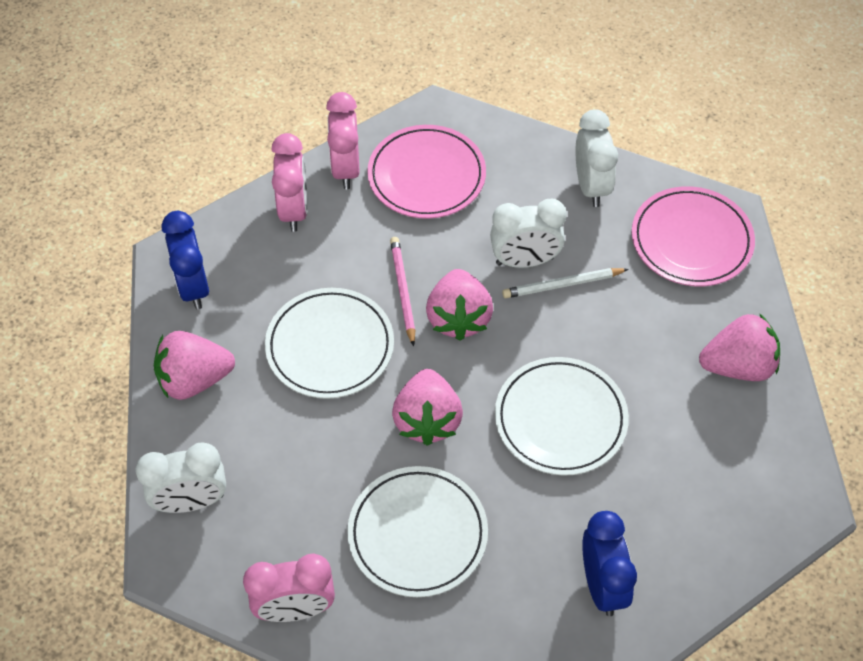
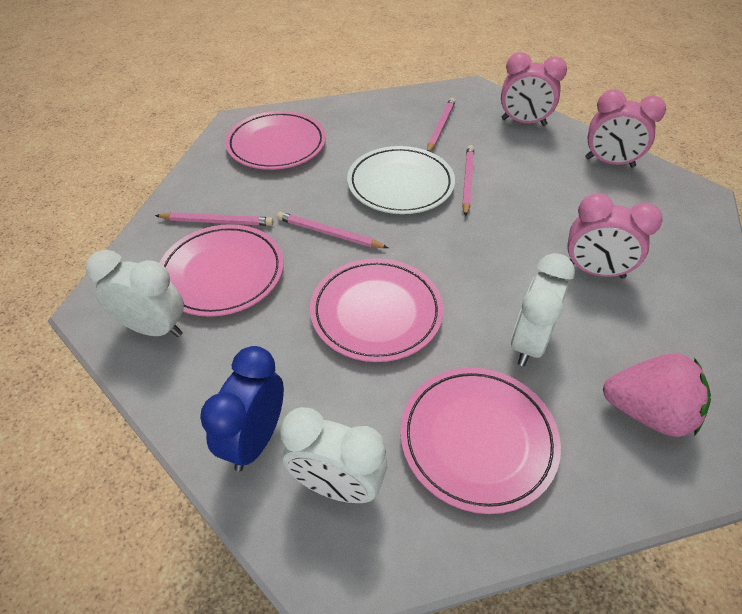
blue clock: 2 -> 1
pink pencil: 1 -> 4
pink plate: 2 -> 4
pink strawberry: 4 -> 1
white pencil: 1 -> 0
white plate: 3 -> 1

